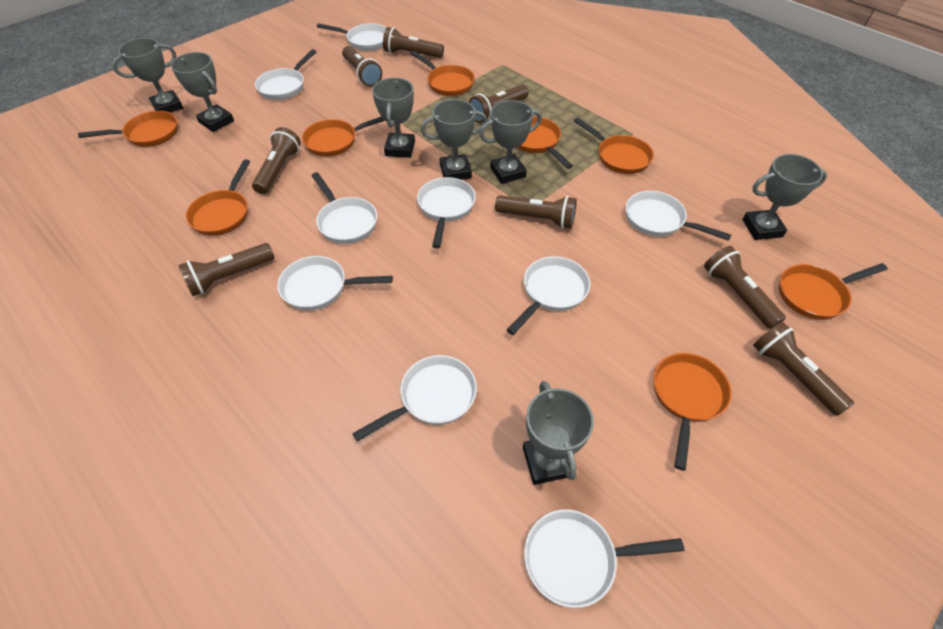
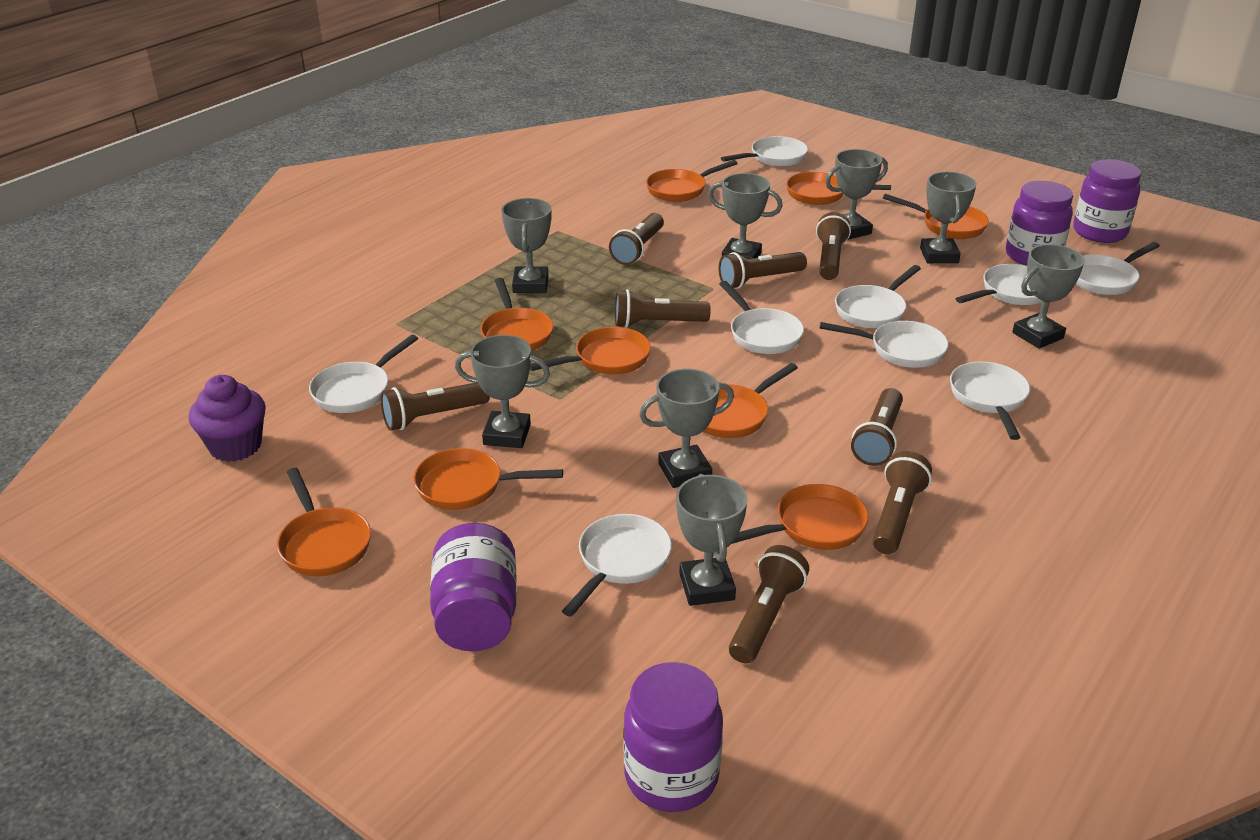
grey trophy: 7 -> 8
orange pan: 8 -> 9
purple cupcake: 0 -> 1
purple jar: 0 -> 4

